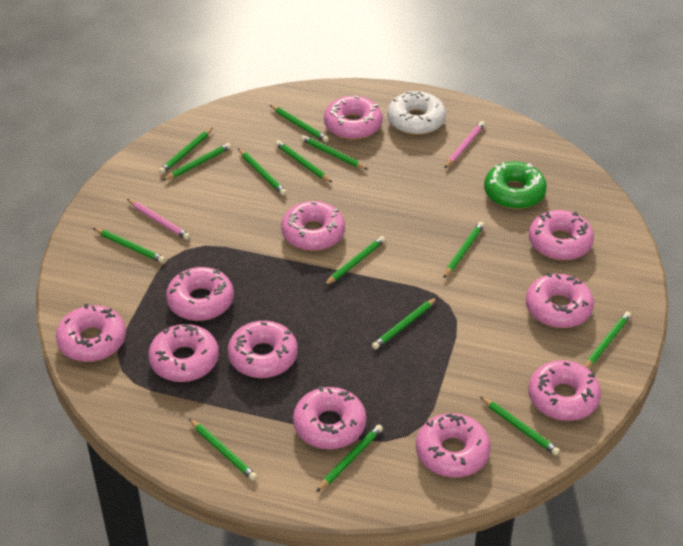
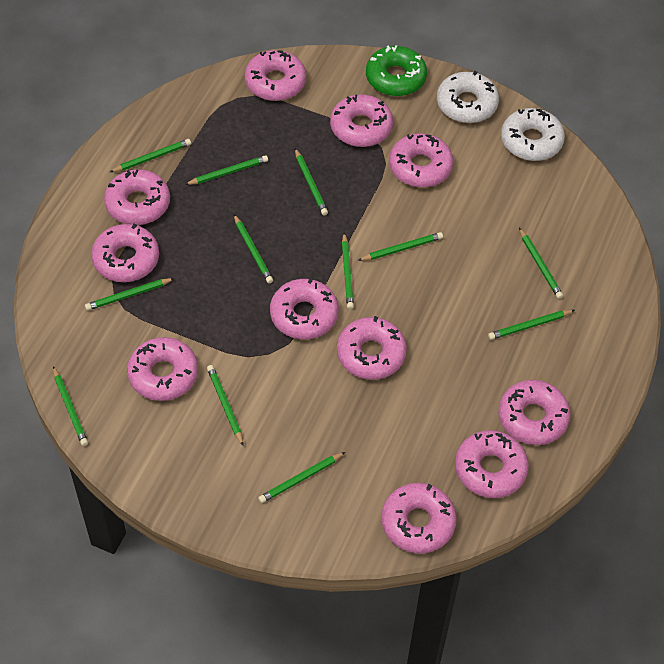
green pencil: 14 -> 12
pink pencil: 2 -> 0
white donut: 1 -> 2

